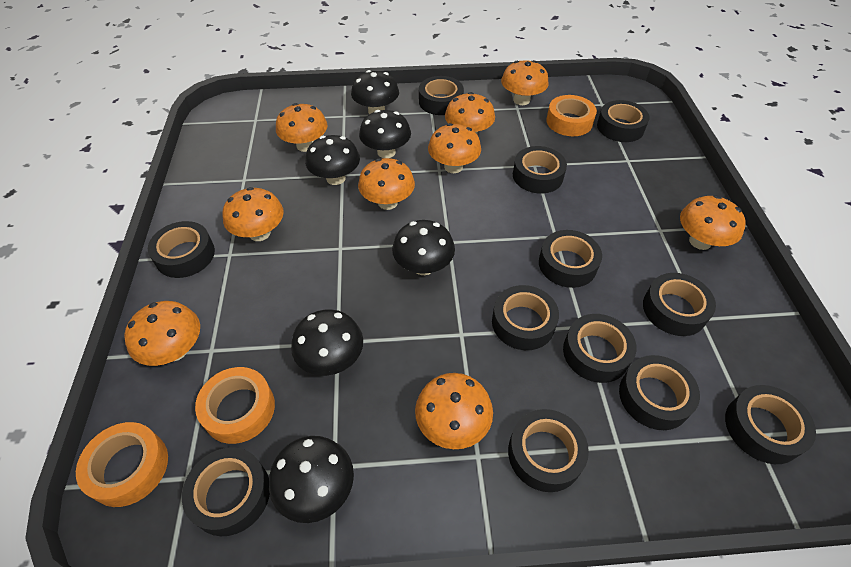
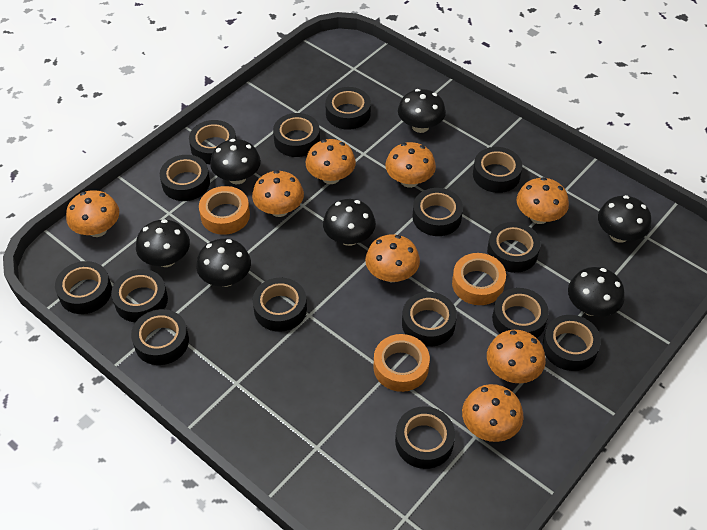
black mushroom: 6 -> 7
black tape: 12 -> 15
orange mushroom: 9 -> 8

